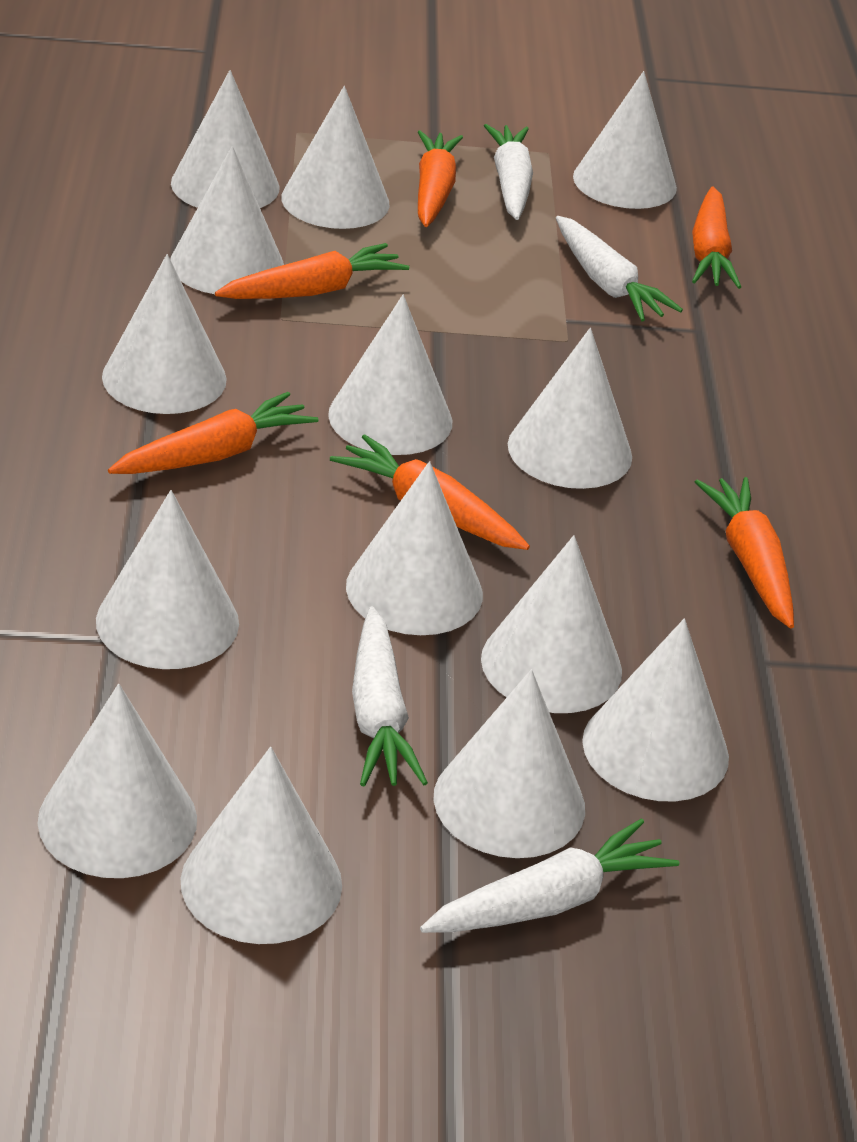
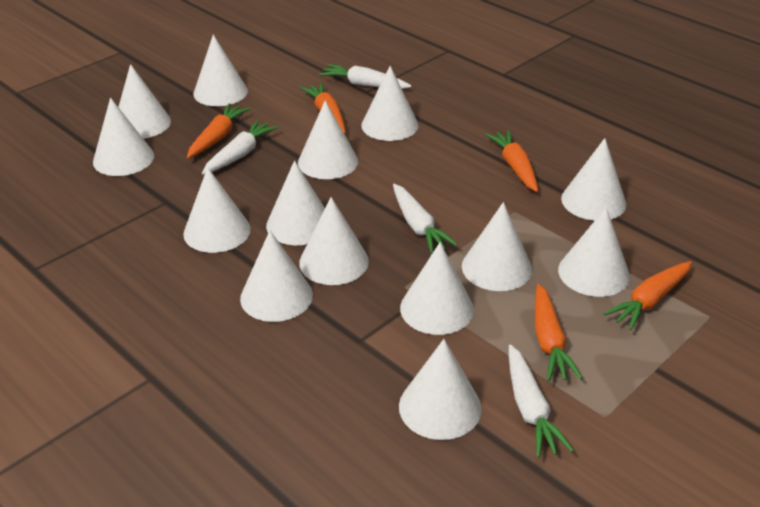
orange carrot: 6 -> 5

